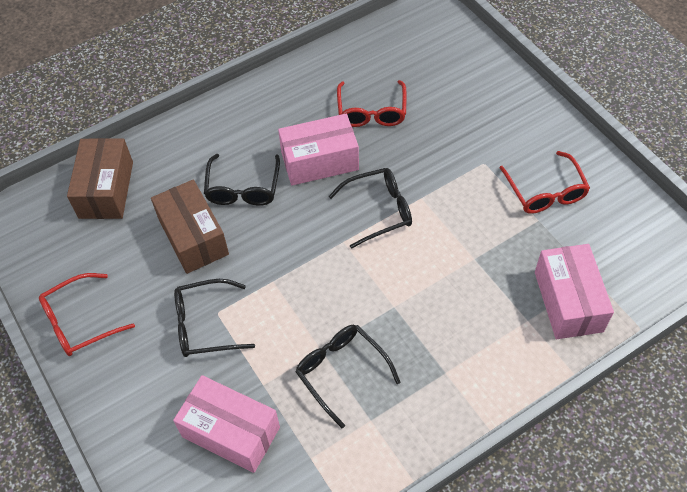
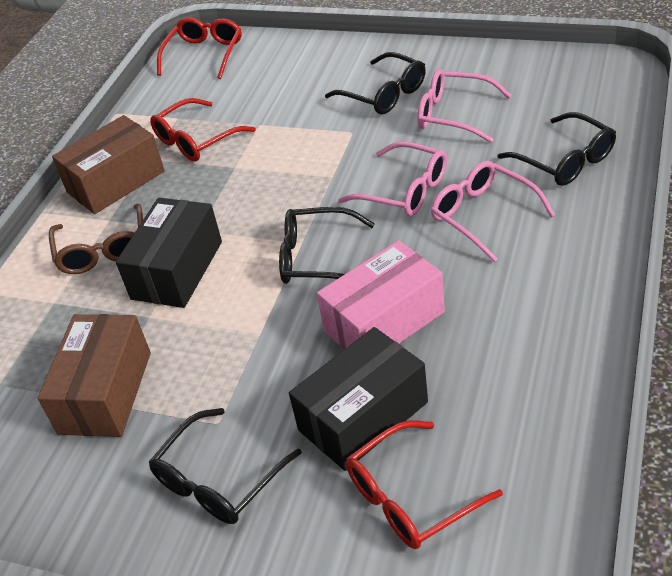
black box: 0 -> 2
brown glasses: 0 -> 1
pink box: 3 -> 1
pink glasses: 0 -> 3

